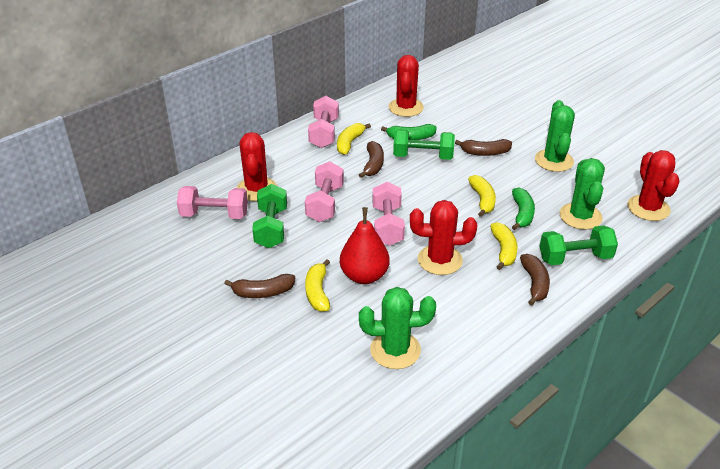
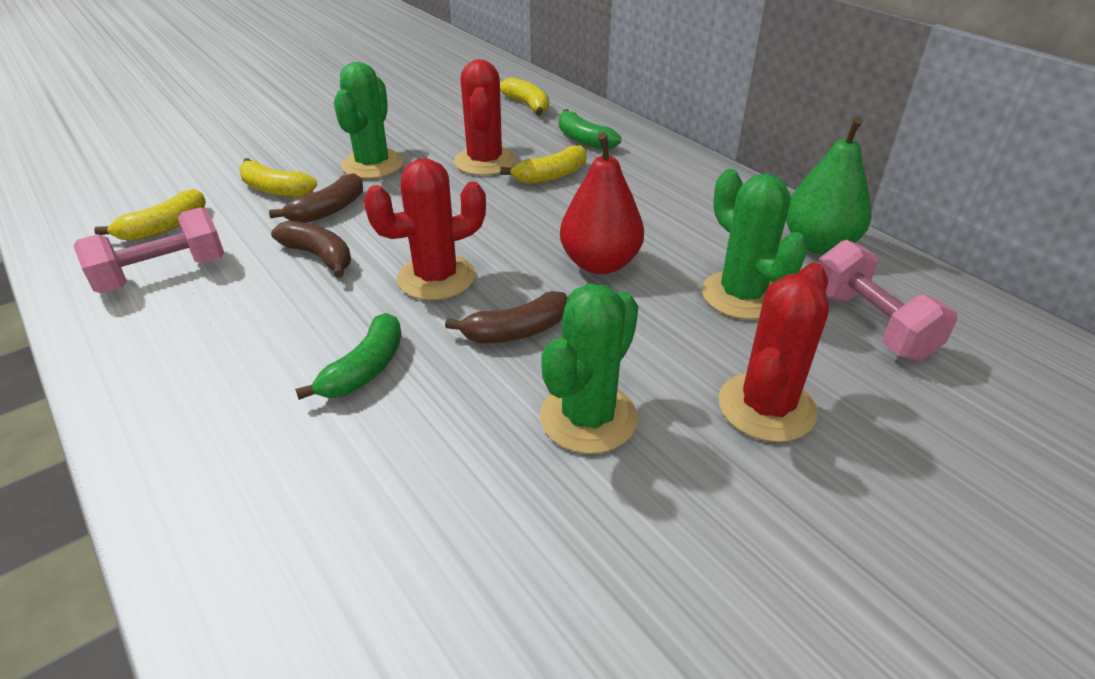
brown banana: 4 -> 3
green dumbbell: 3 -> 0
green pear: 0 -> 1
pink dumbbell: 4 -> 2
red cactus: 4 -> 3

